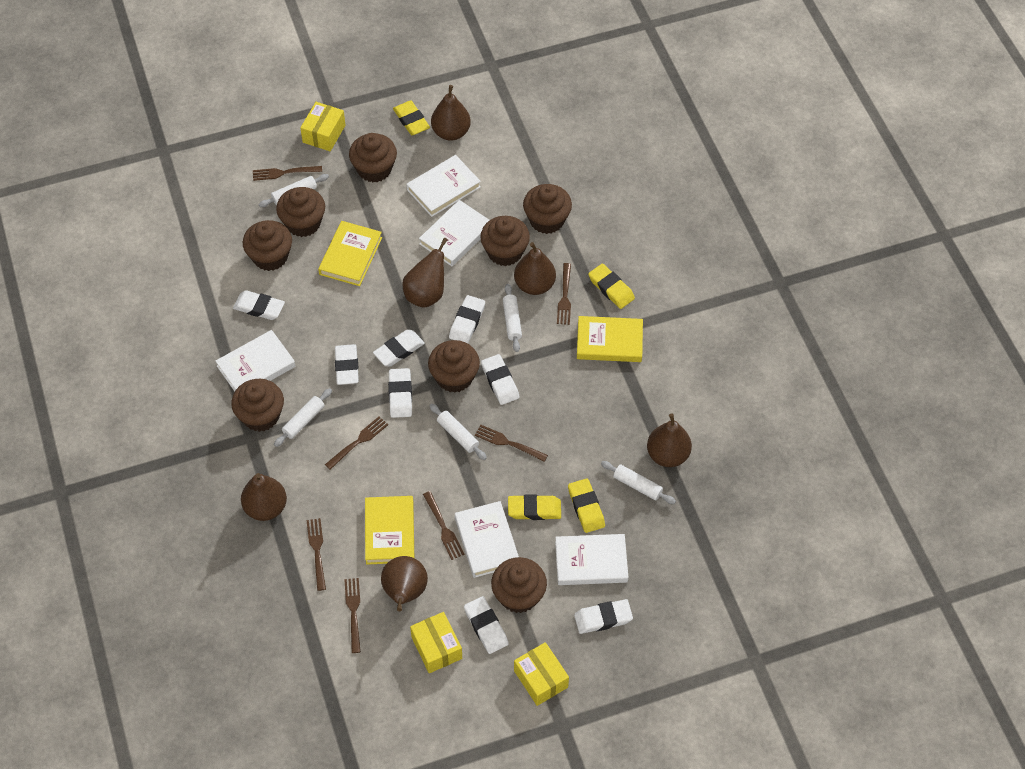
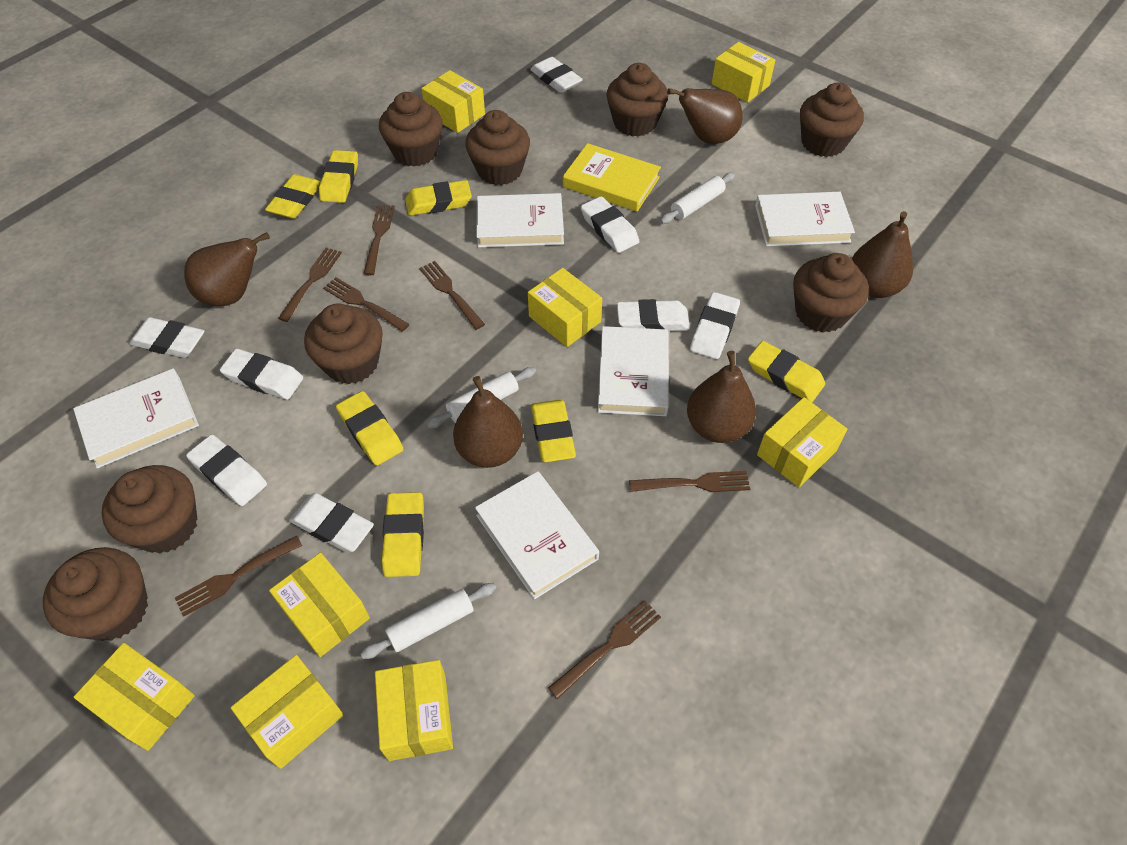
brown pear: 6 -> 5
white rolling pin: 5 -> 3
yellow book: 3 -> 1
yellow box: 3 -> 8
yellow eraser: 4 -> 7

